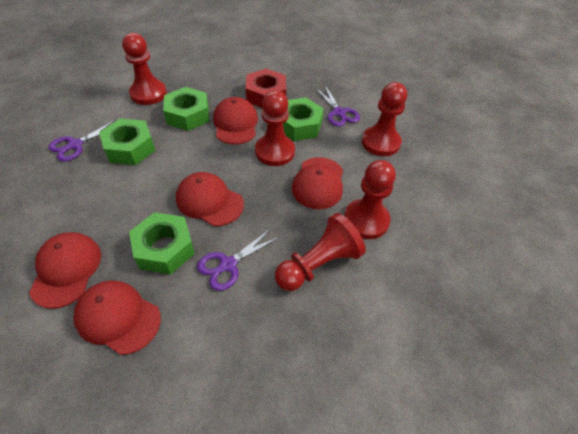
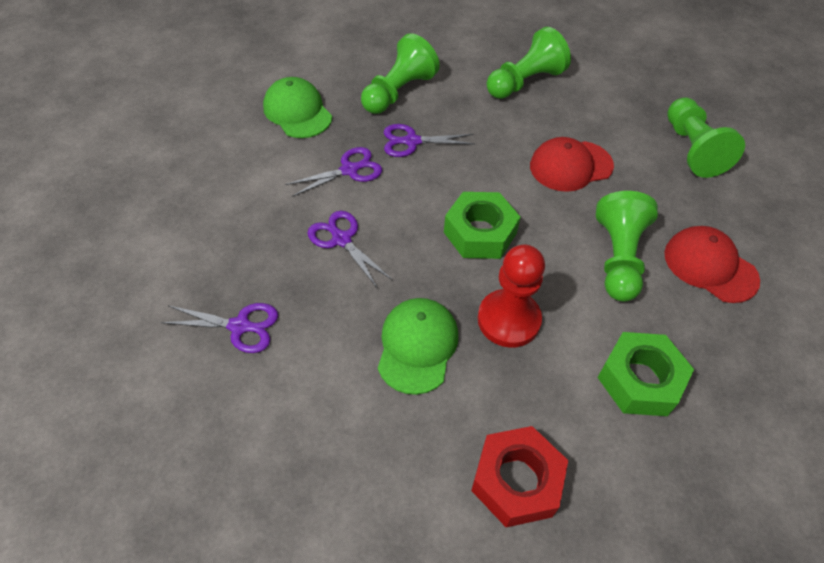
green cap: 0 -> 2
green nut: 4 -> 2
green pawn: 0 -> 4
purple scissors: 3 -> 4
red cap: 5 -> 2
red pawn: 5 -> 1

